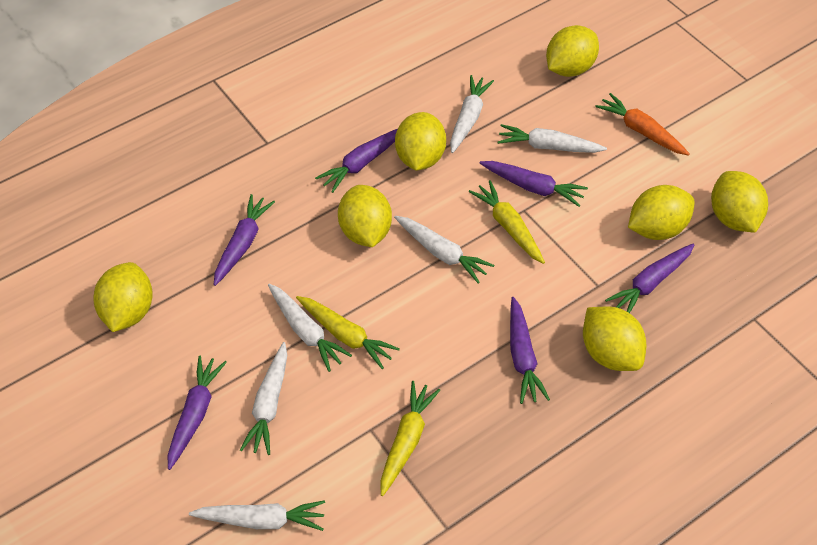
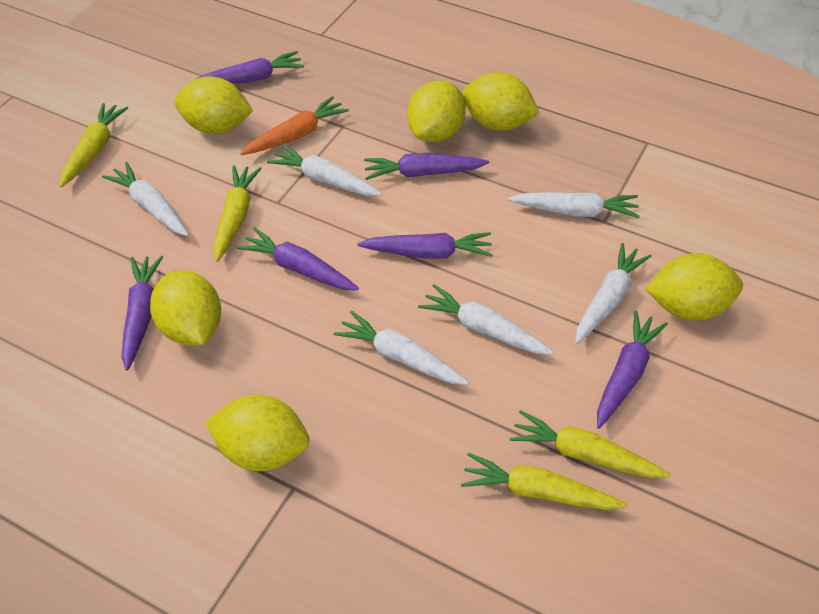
yellow carrot: 3 -> 4
yellow lemon: 7 -> 6

